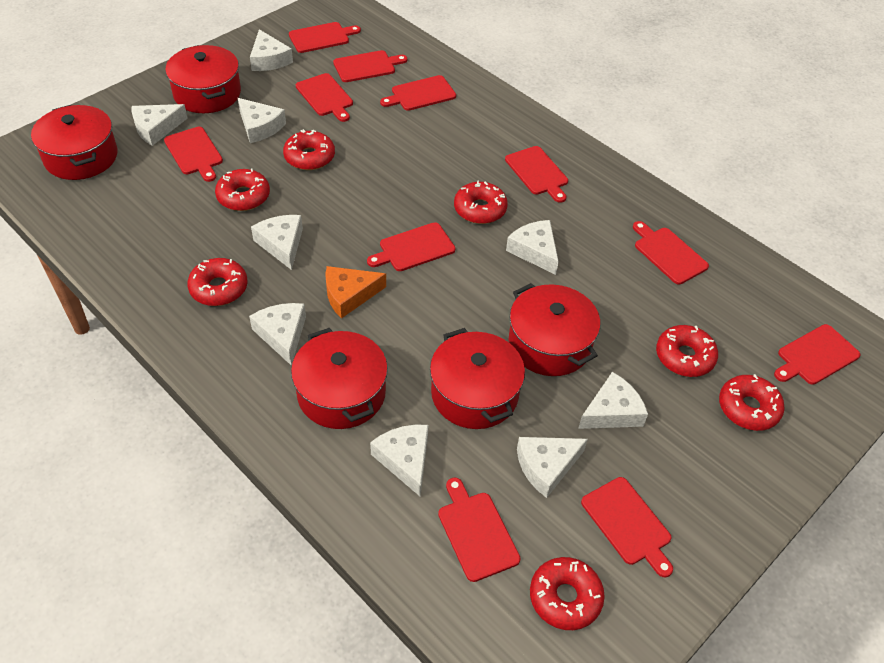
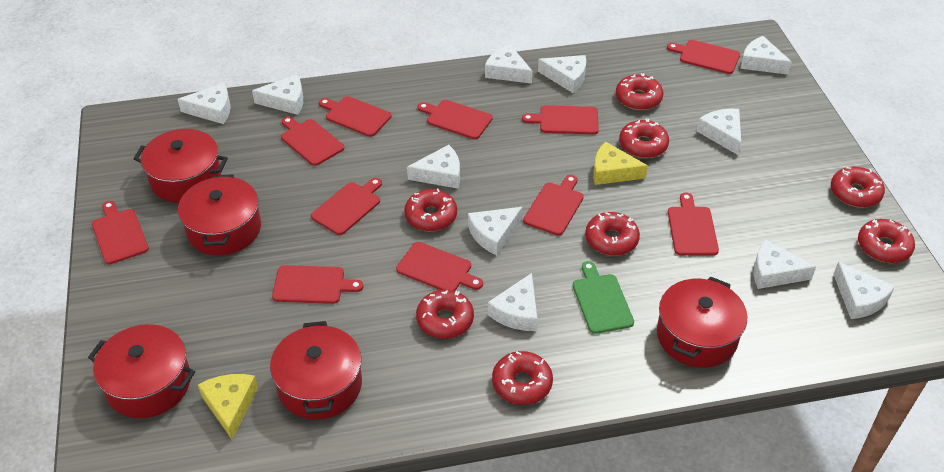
green cutting board: 0 -> 1
orange cheese: 1 -> 0
red donut: 7 -> 8
white cheese: 9 -> 11
yellow cheese: 0 -> 2

